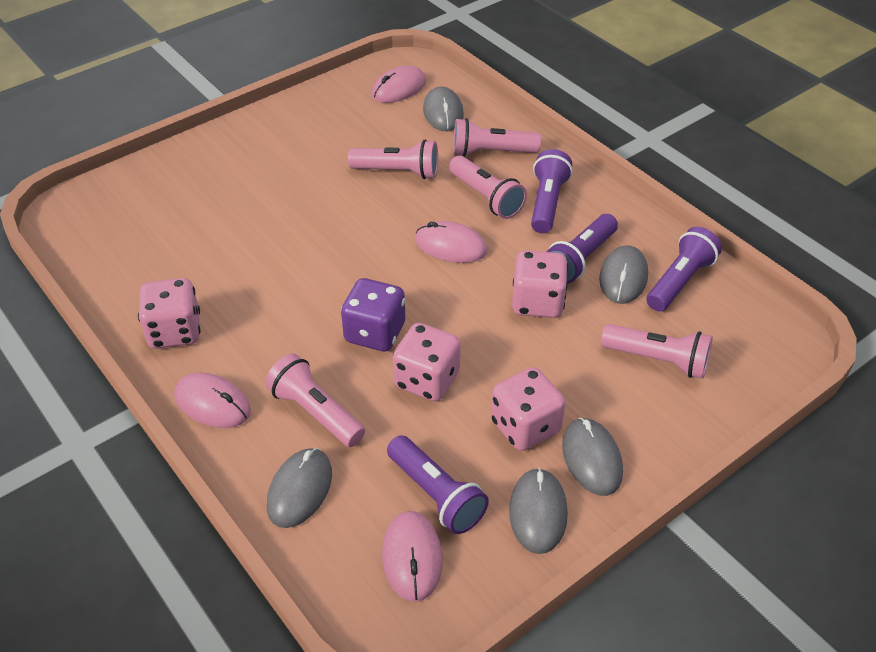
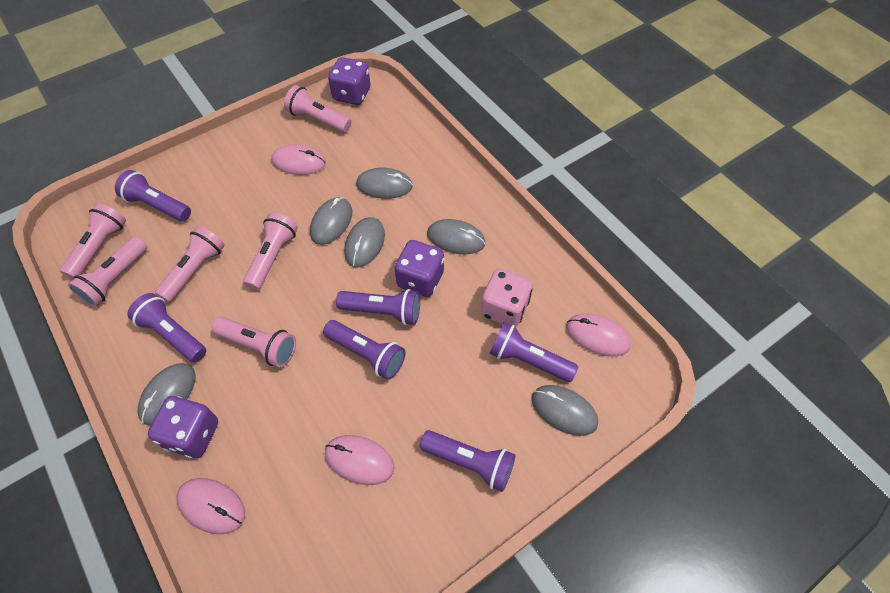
grey mouse: 5 -> 6
pink dice: 4 -> 1
pink flashlight: 5 -> 6
purple dice: 1 -> 3
purple flashlight: 4 -> 6

